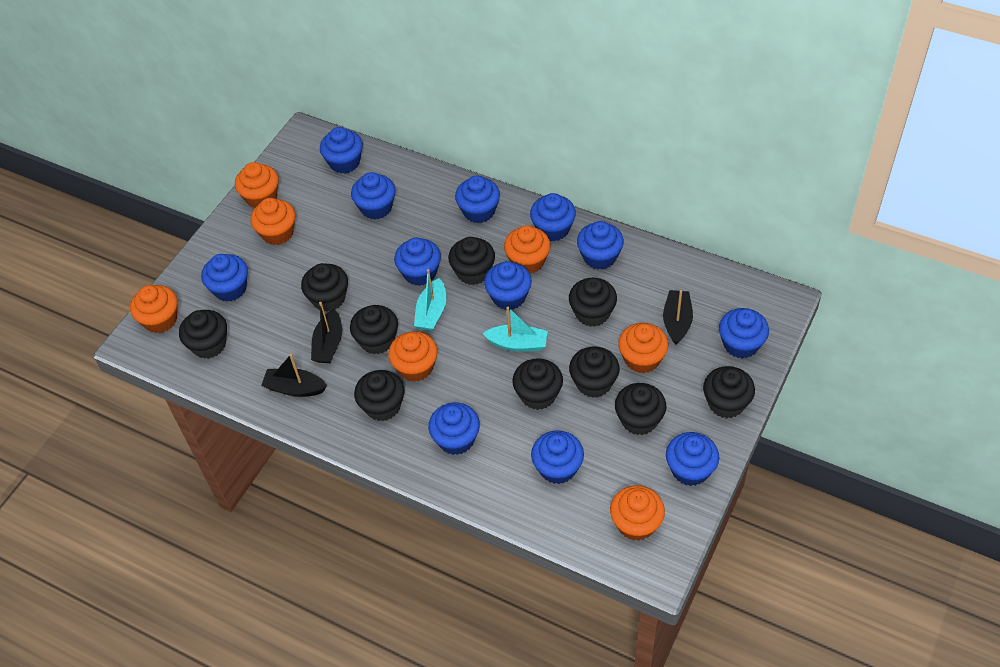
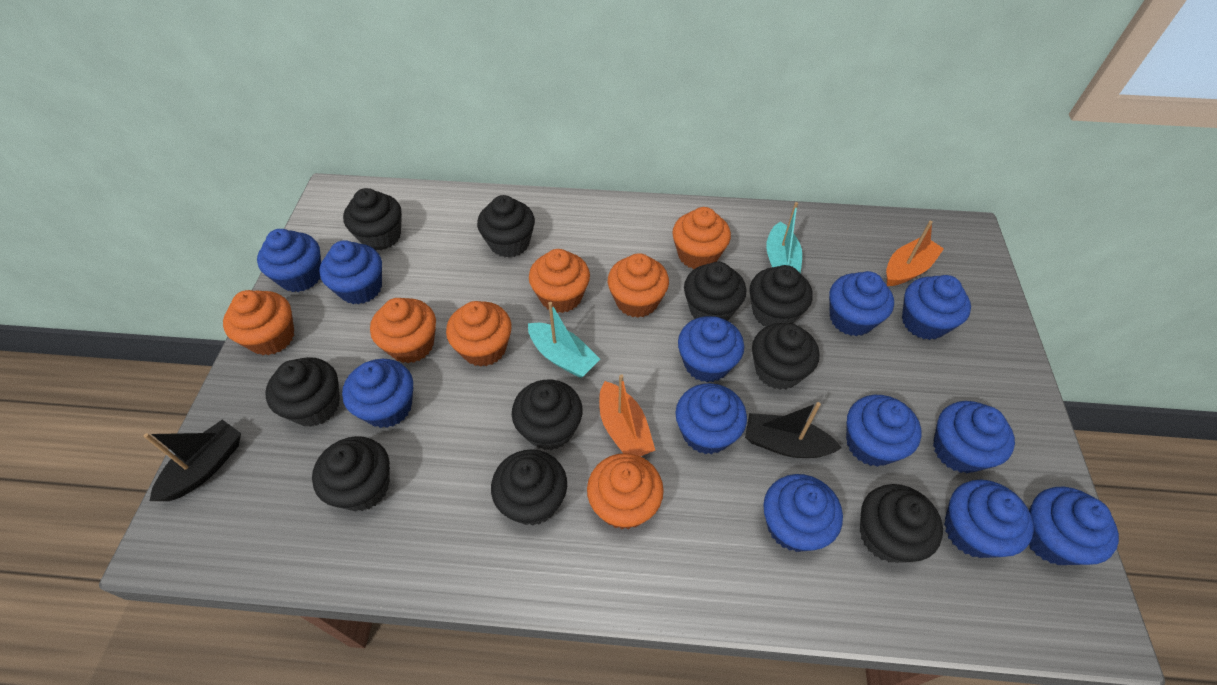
black boat: 3 -> 2
orange boat: 0 -> 2

